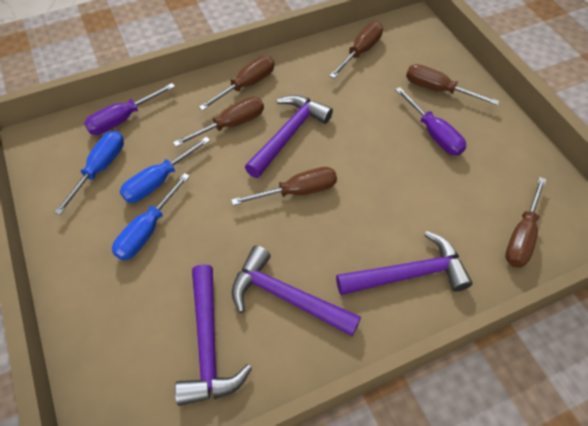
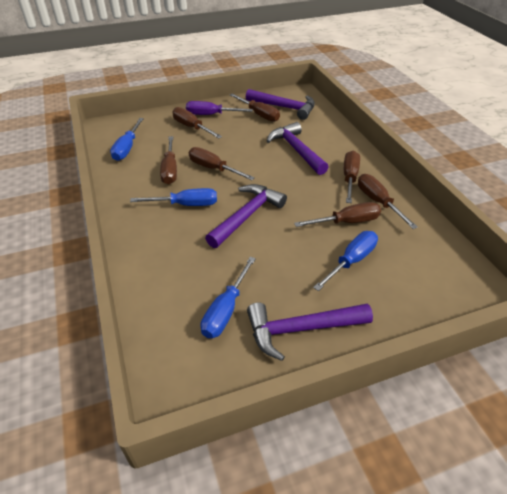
blue screwdriver: 3 -> 4
brown screwdriver: 6 -> 7
purple screwdriver: 2 -> 1

